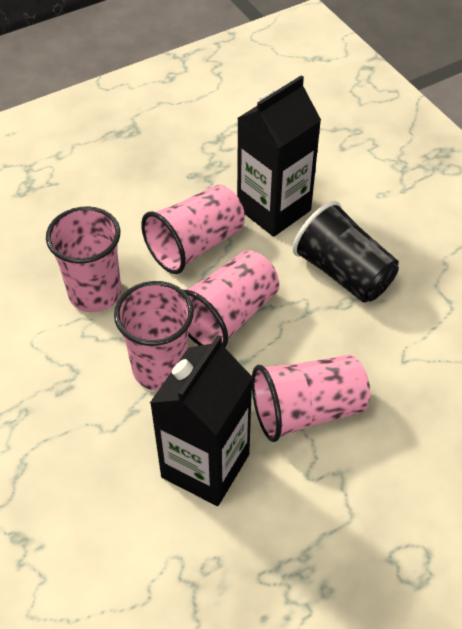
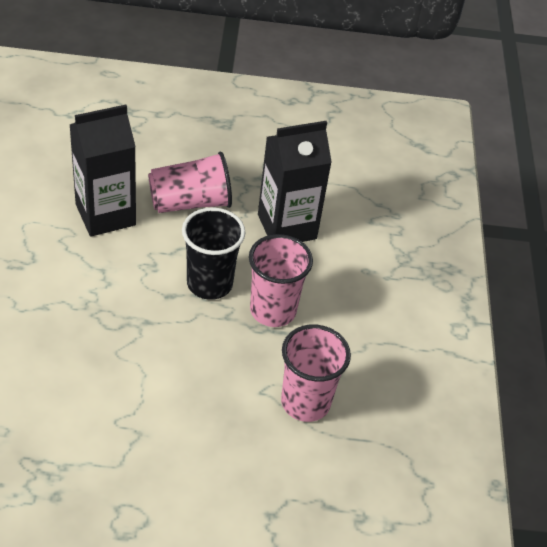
pink cup: 5 -> 3

